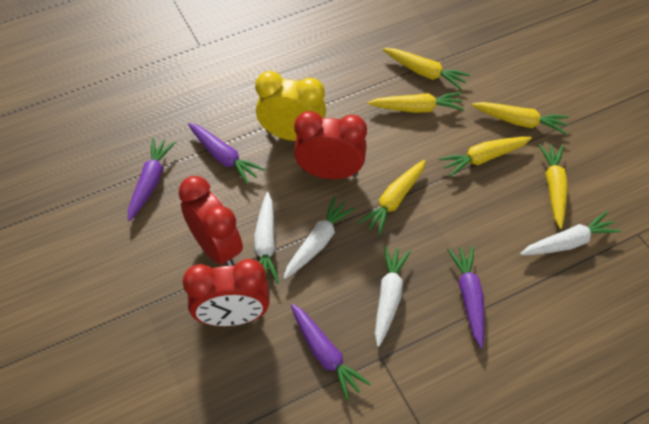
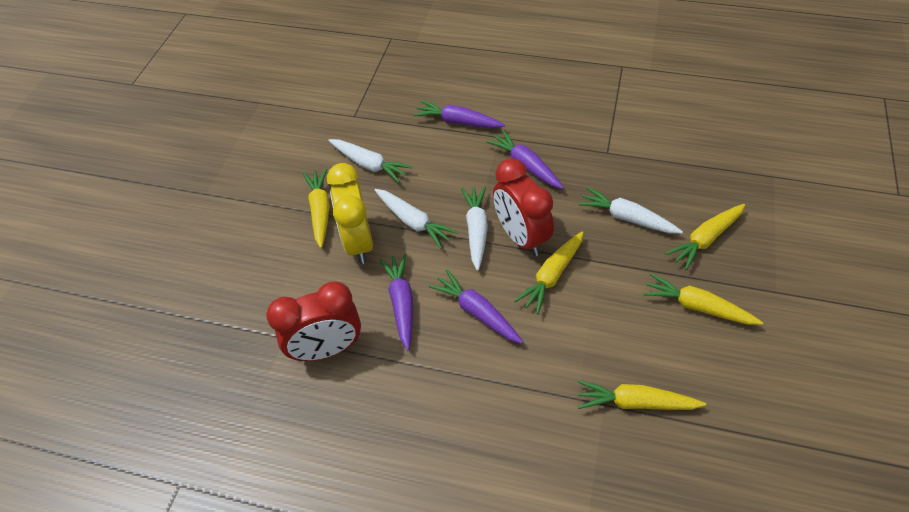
red clock: 3 -> 2
yellow carrot: 6 -> 5

